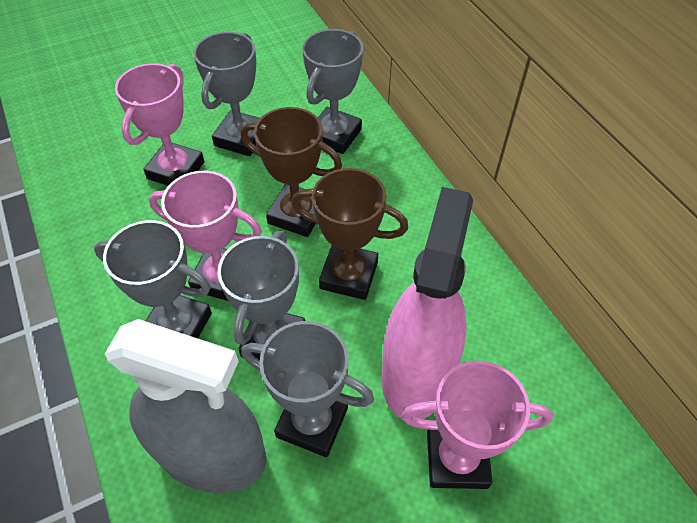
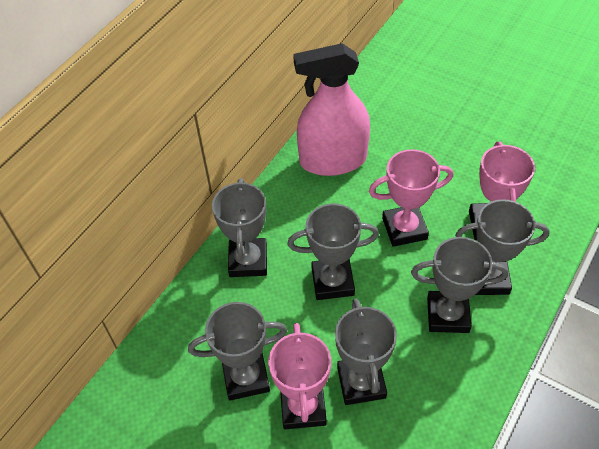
brown trophy: 2 -> 0
grey spray bottle: 1 -> 0
grey trophy: 5 -> 6

